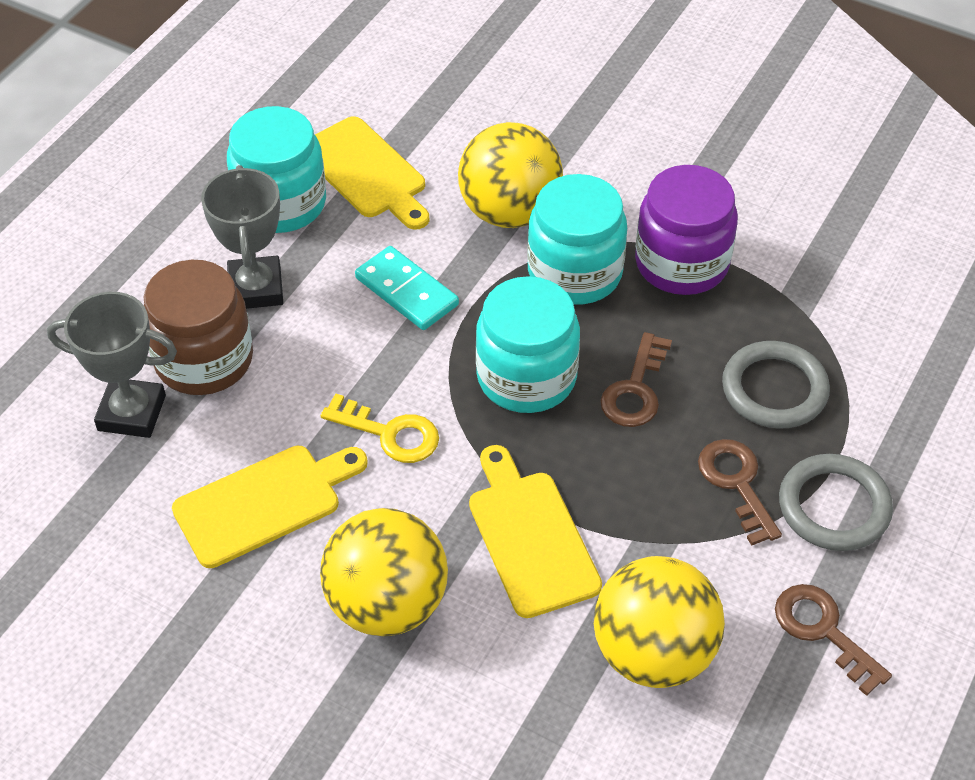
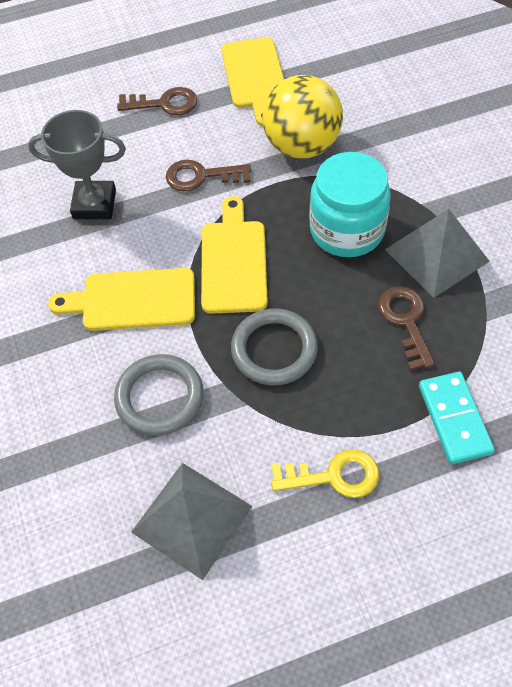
brown jar: 1 -> 0
grey pyramid: 0 -> 2
grey trophy: 2 -> 1
purple jar: 1 -> 0
turquoise jar: 3 -> 1
yellow ball: 3 -> 1

